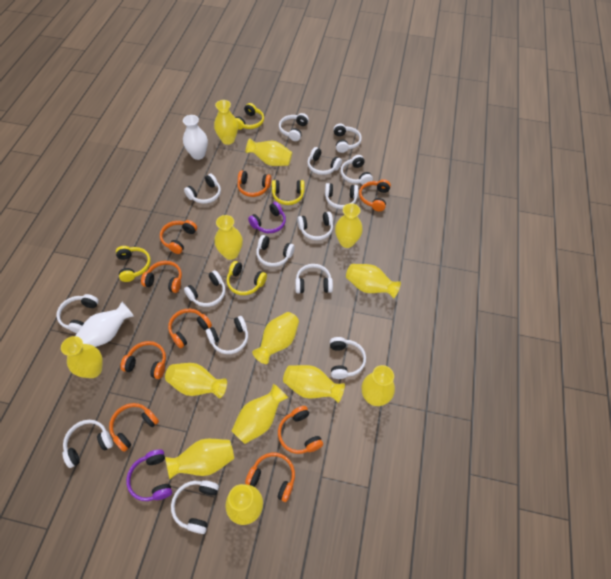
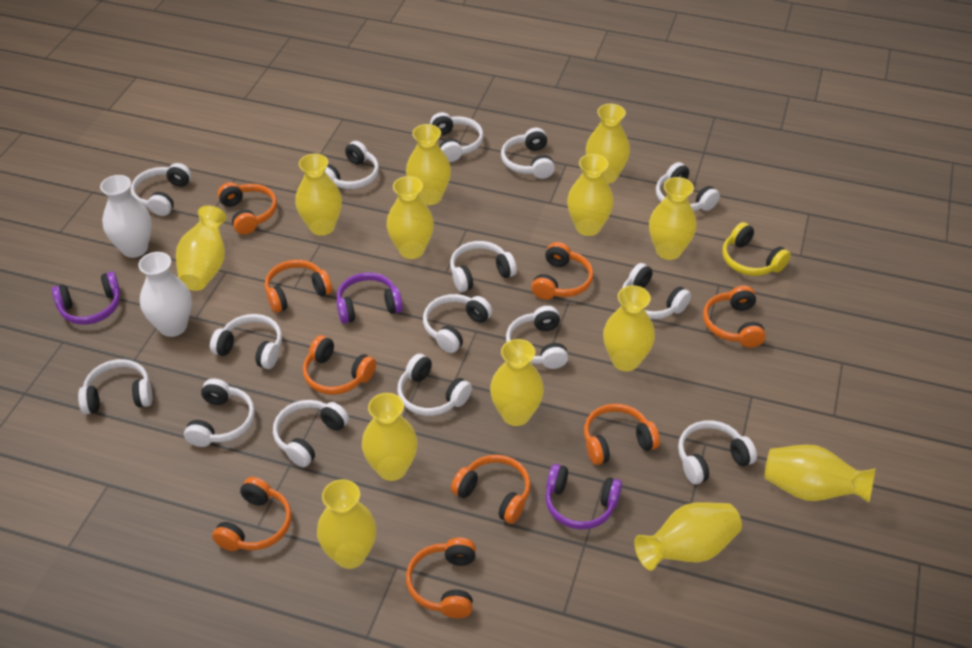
purple headphones: 2 -> 3
yellow headphones: 4 -> 1

